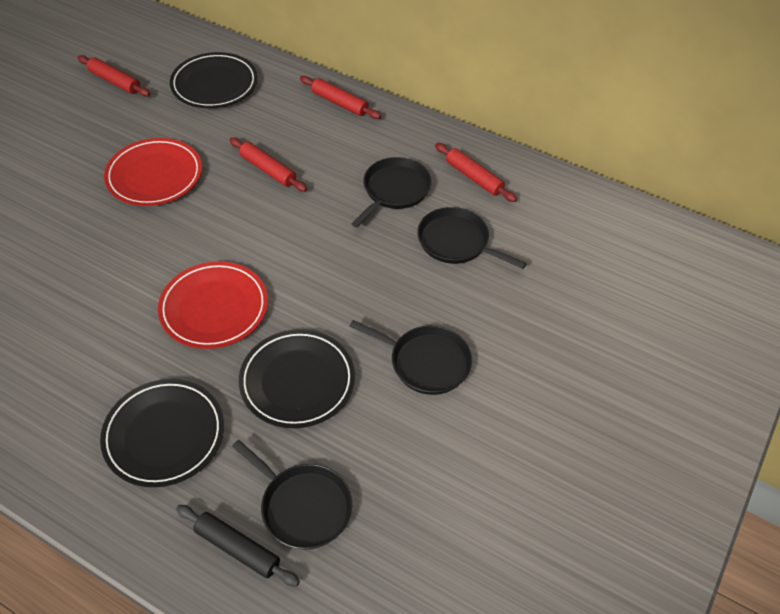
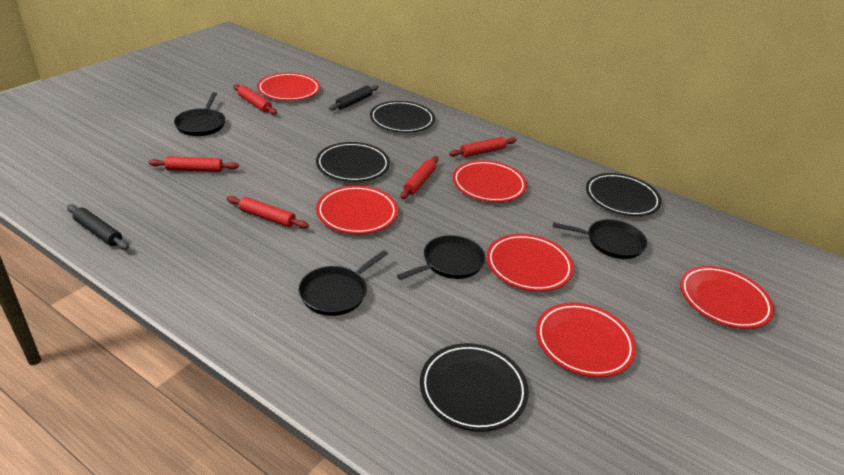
black plate: 3 -> 4
black rolling pin: 1 -> 2
red plate: 2 -> 6
red rolling pin: 4 -> 5

